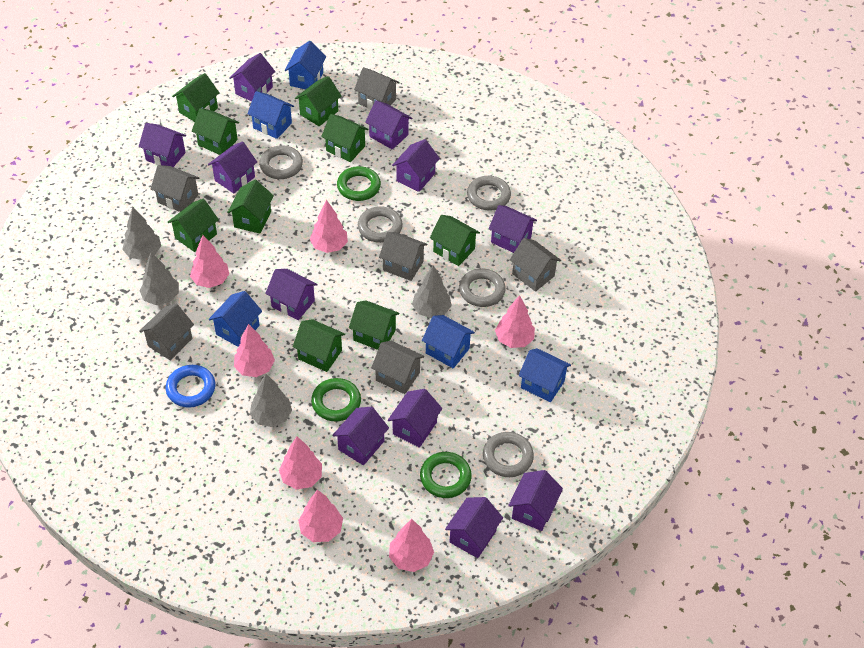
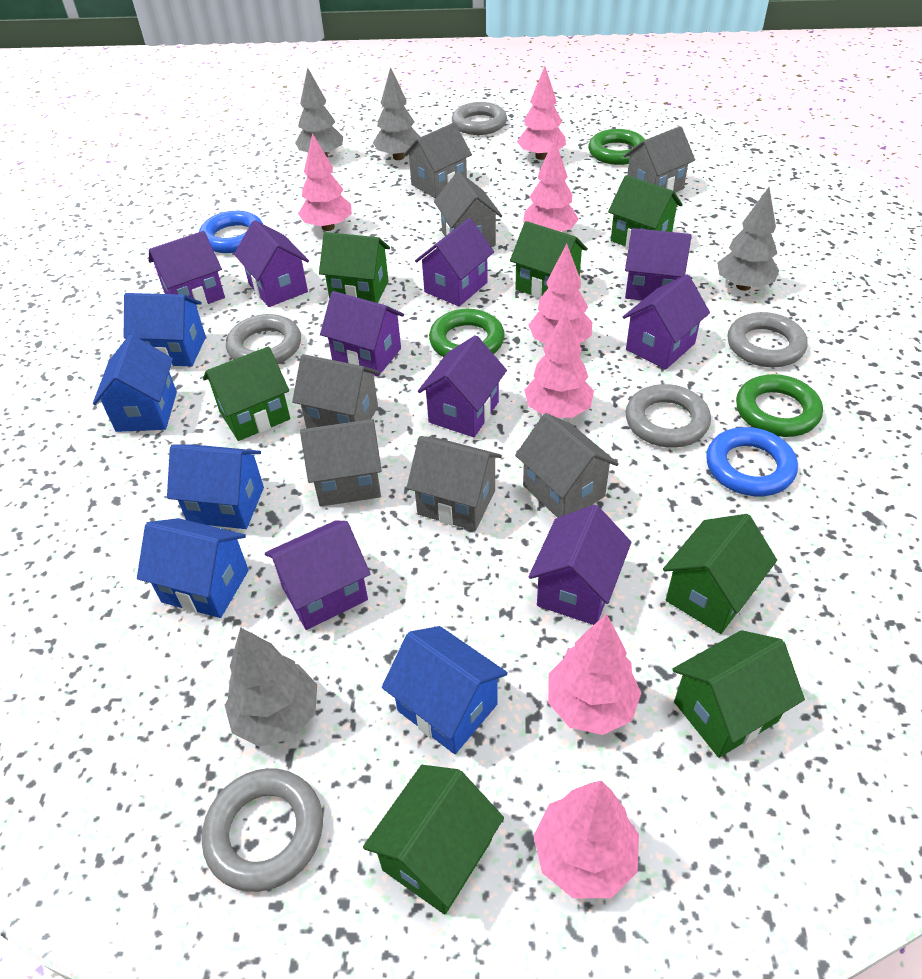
blue ring: 1 -> 2
green house: 9 -> 7
grey house: 6 -> 7
purple house: 11 -> 9

